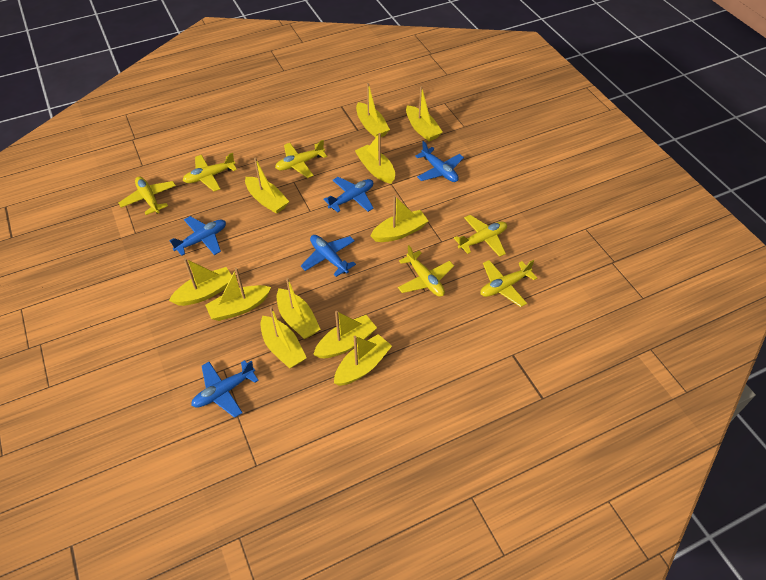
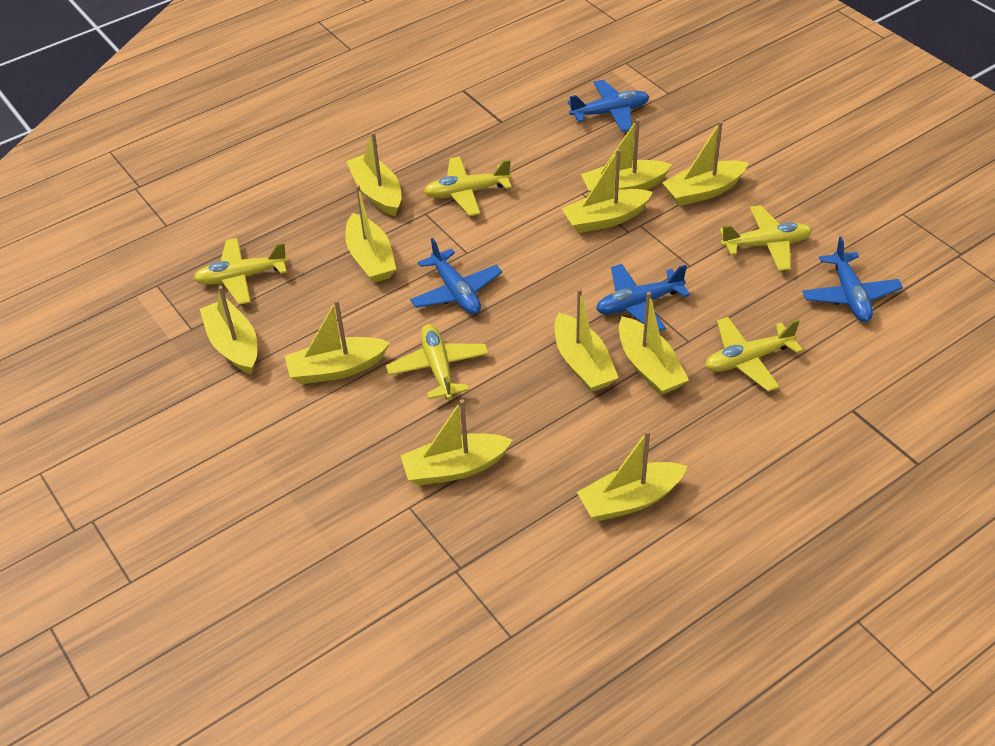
blue plane: 5 -> 4
yellow plane: 6 -> 5

